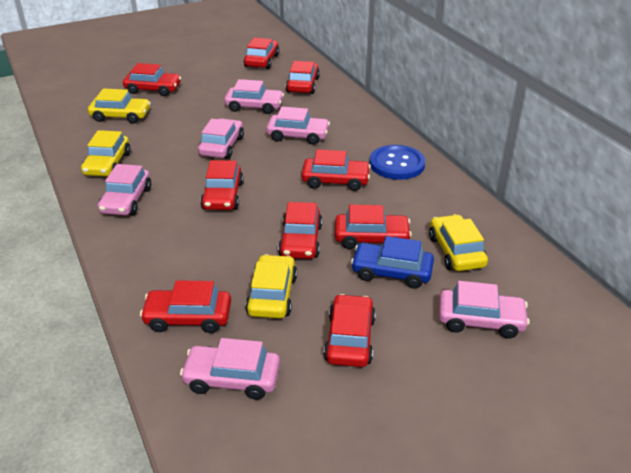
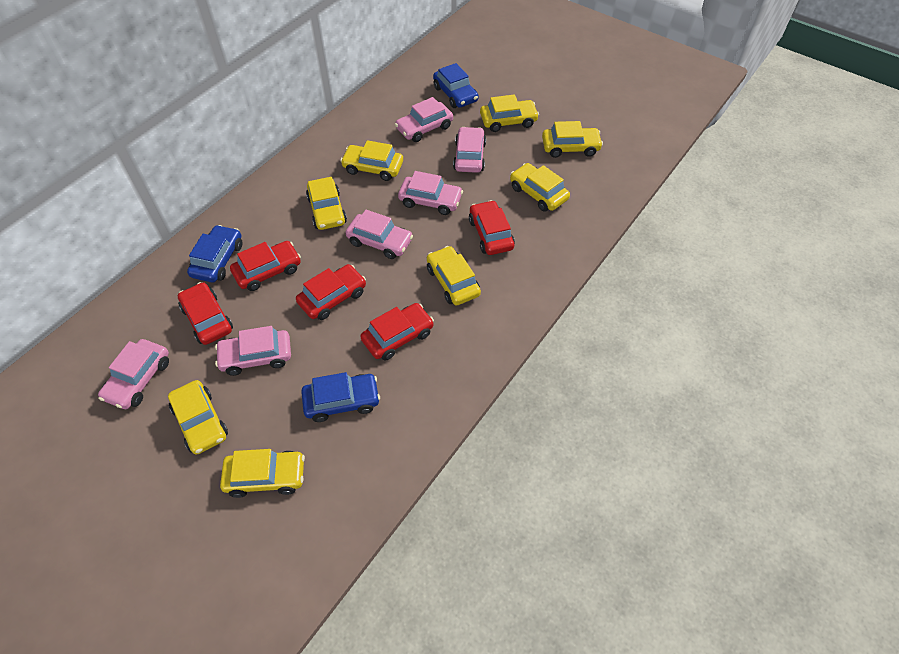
blue button: 1 -> 0
blue car: 1 -> 3
red car: 9 -> 5
yellow car: 4 -> 8

